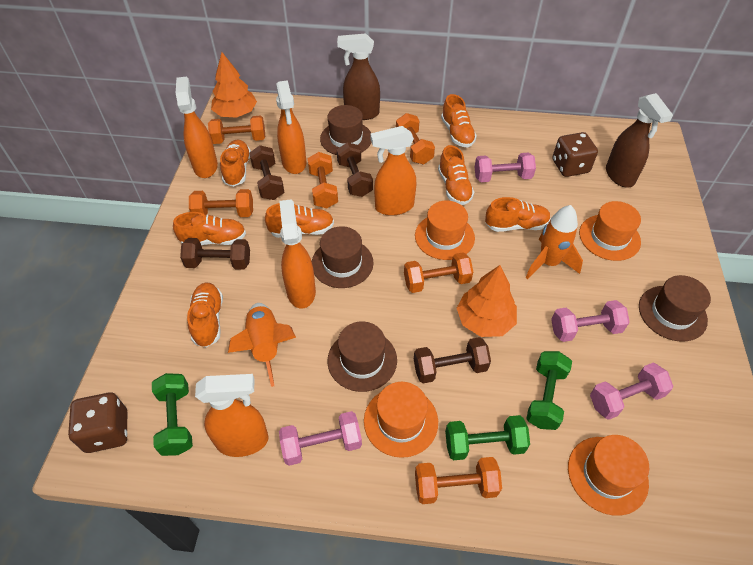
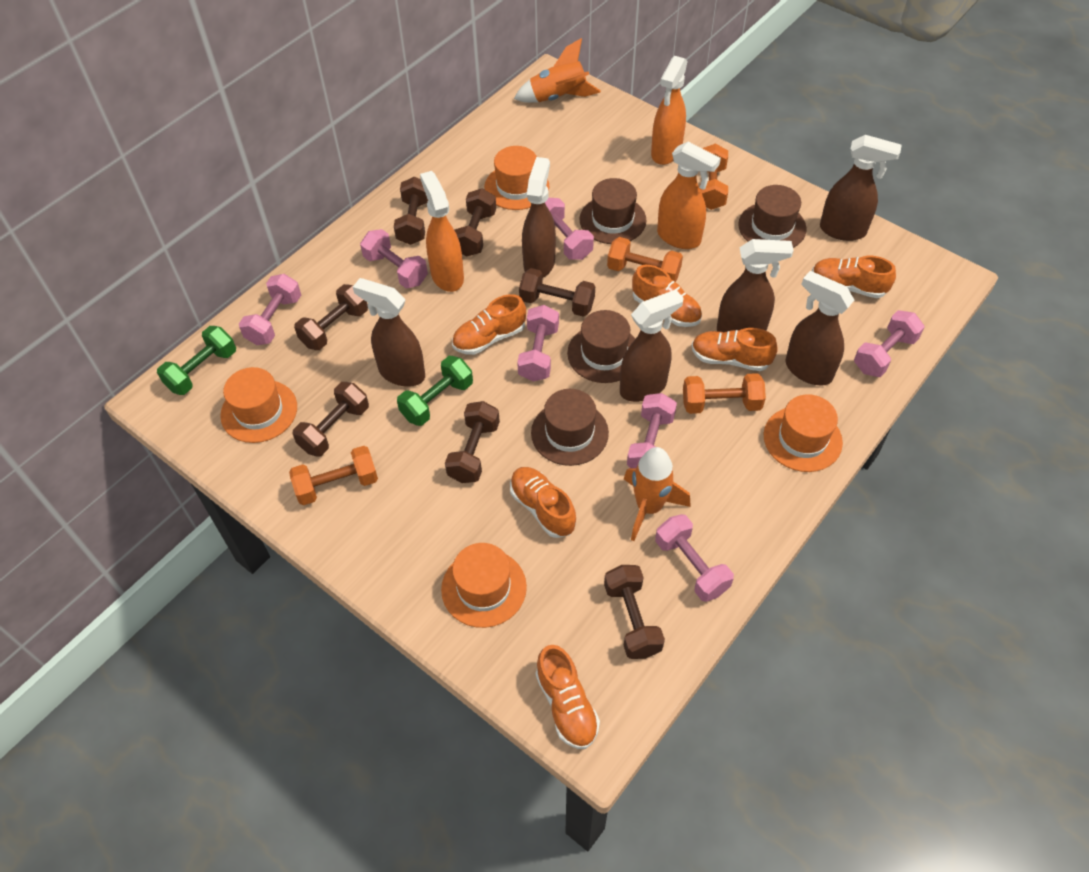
brown dice: 2 -> 0
brown dumbbell: 4 -> 7
brown spray bottle: 2 -> 6
green dumbbell: 3 -> 2
orange dumbbell: 6 -> 4
orange shoe: 7 -> 6
orange spray bottle: 5 -> 3
orange tree: 2 -> 0
pink dumbbell: 4 -> 7

